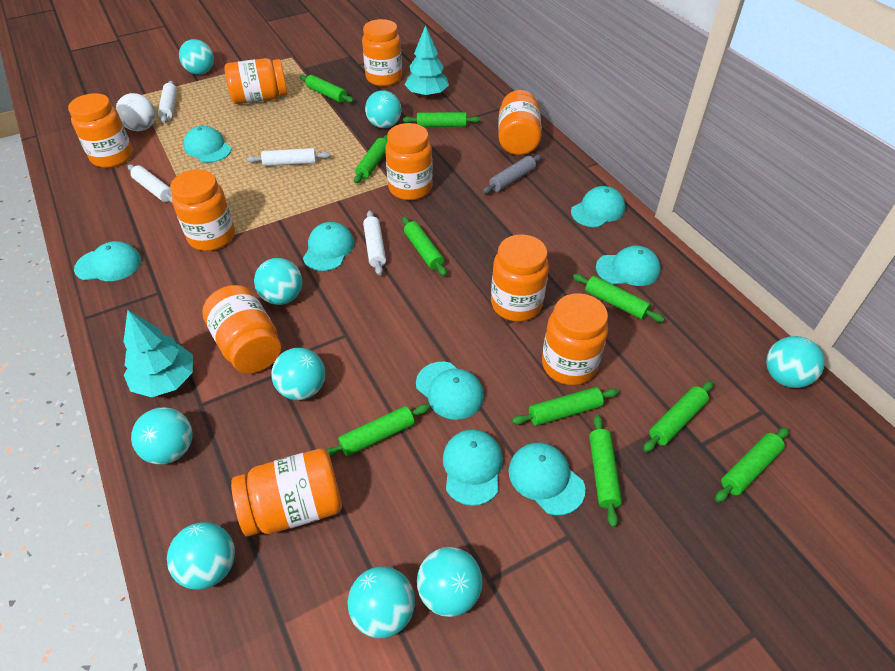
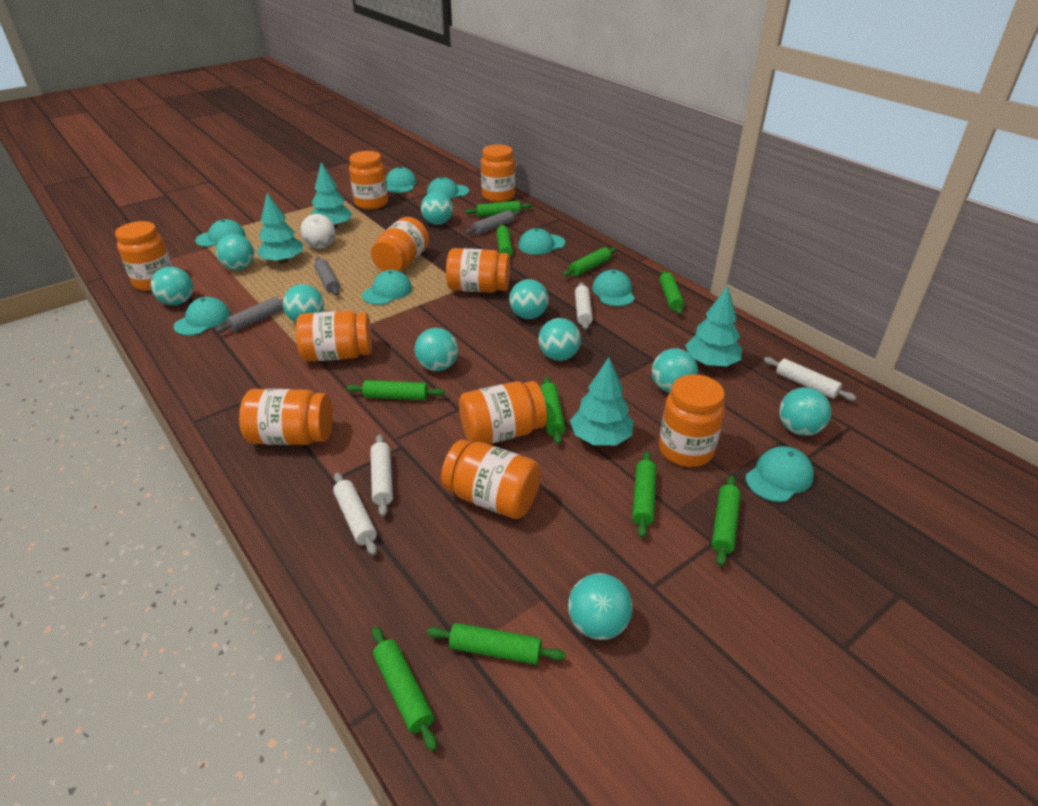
grey rolling pin: 1 -> 3
turquoise ball: 9 -> 10
turquoise tree: 2 -> 4

